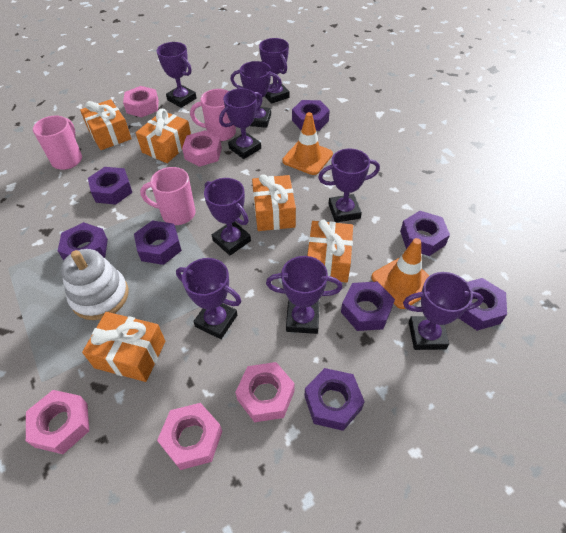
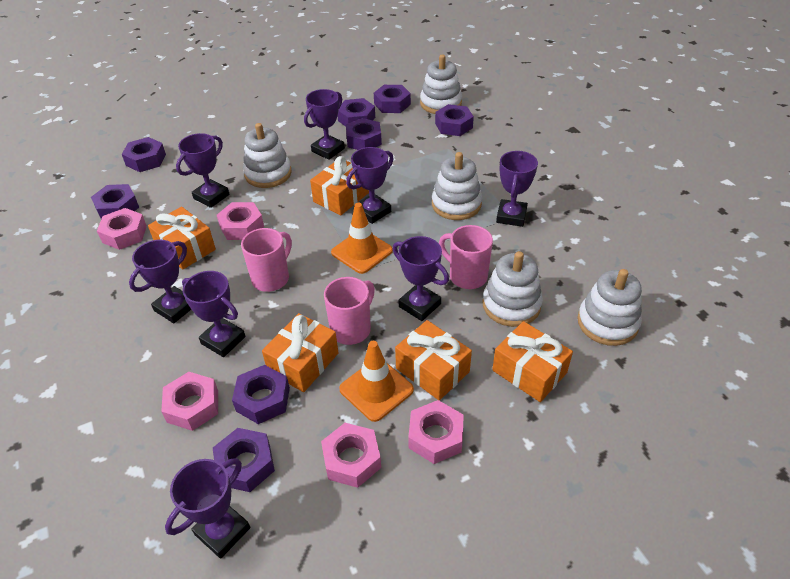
purple trophy: 9 -> 8
white stacking toy: 1 -> 5

